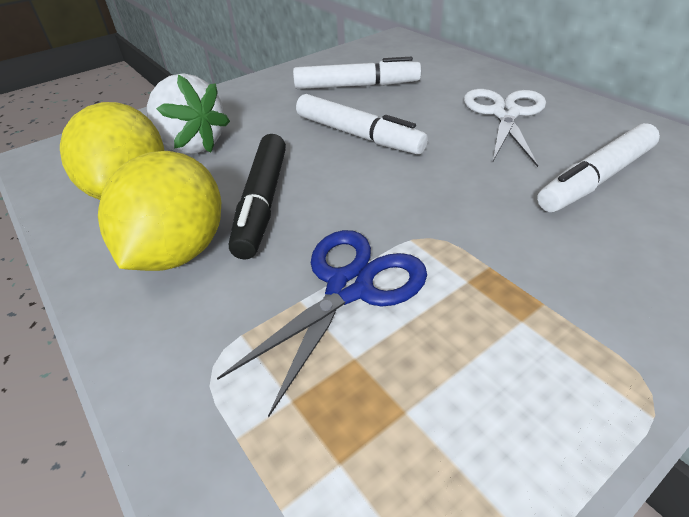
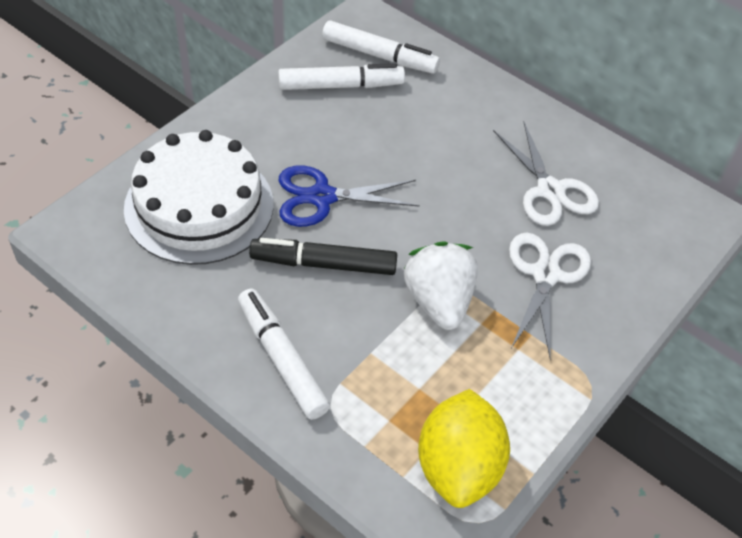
white cake: 0 -> 1
white scissors: 1 -> 2
yellow lemon: 2 -> 1

